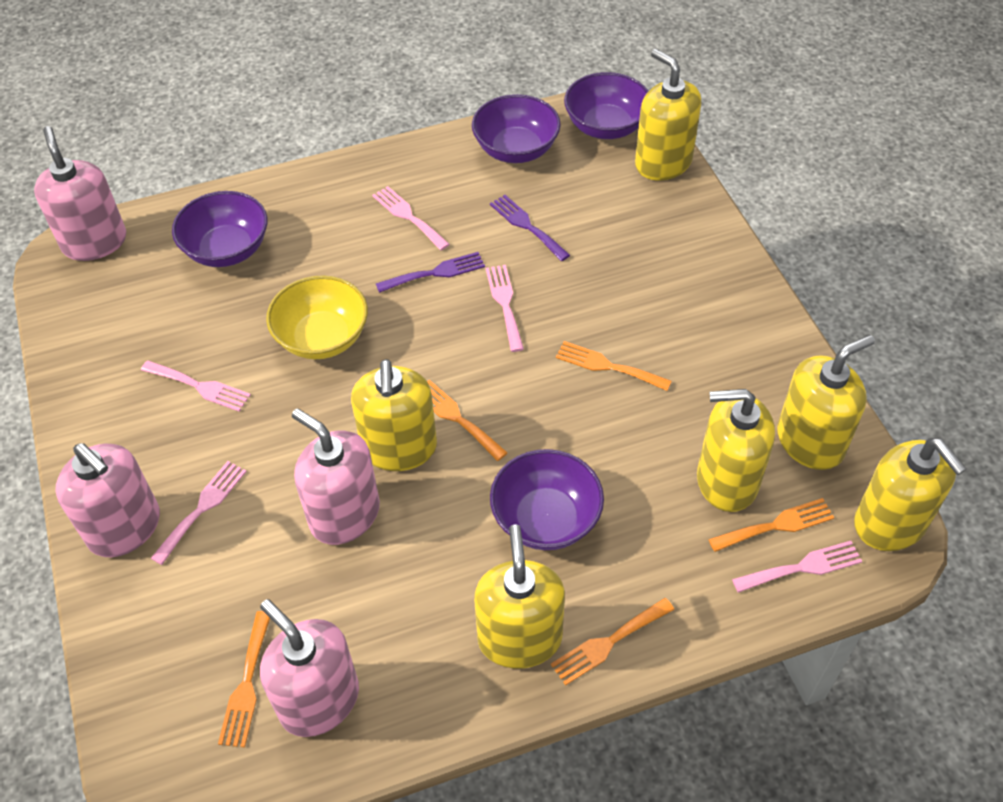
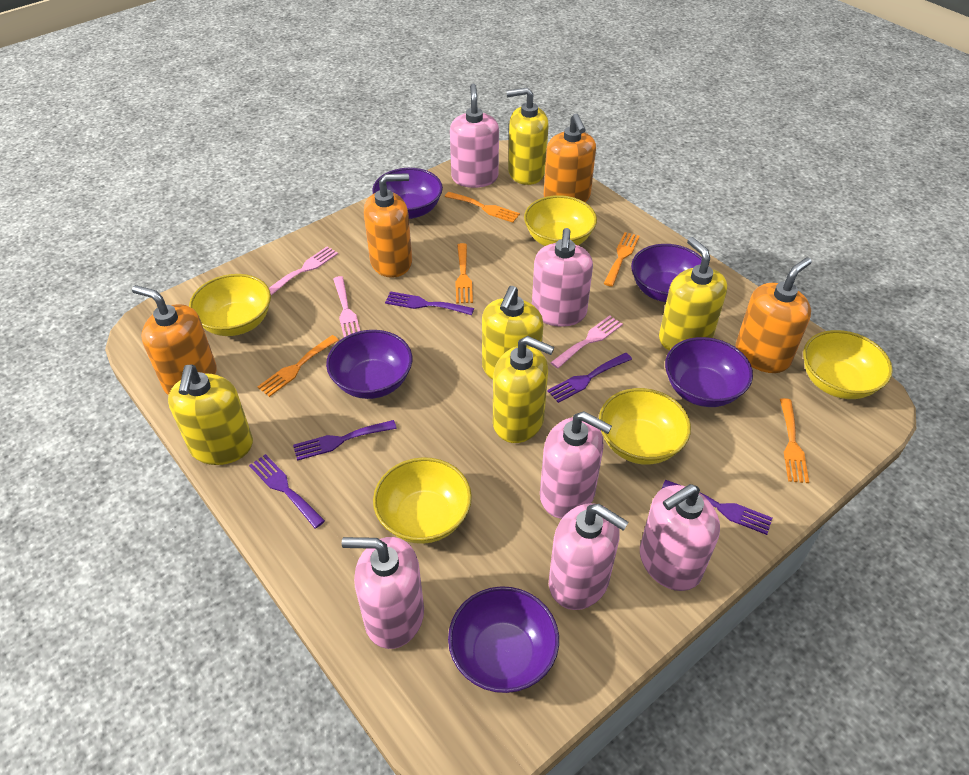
orange soap dispenser: 0 -> 4
pink fork: 5 -> 3
pink soap dispenser: 4 -> 6
purple bowl: 4 -> 5
purple fork: 2 -> 5
yellow bowl: 1 -> 5
yellow soap dispenser: 6 -> 5

